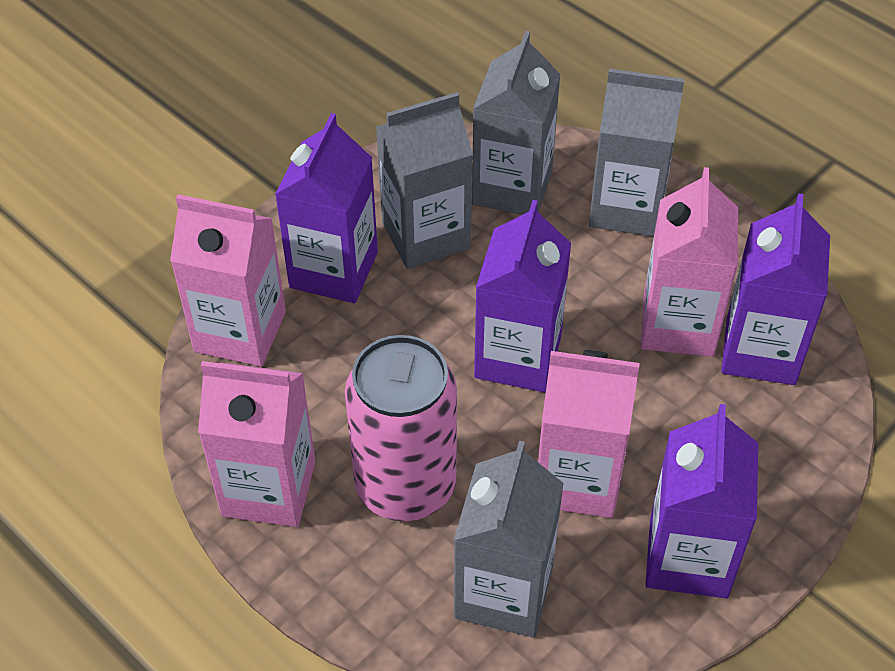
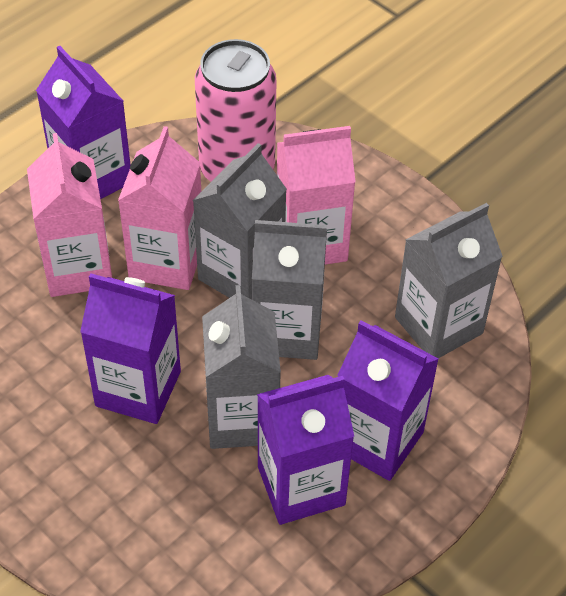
pink carton: 4 -> 3

